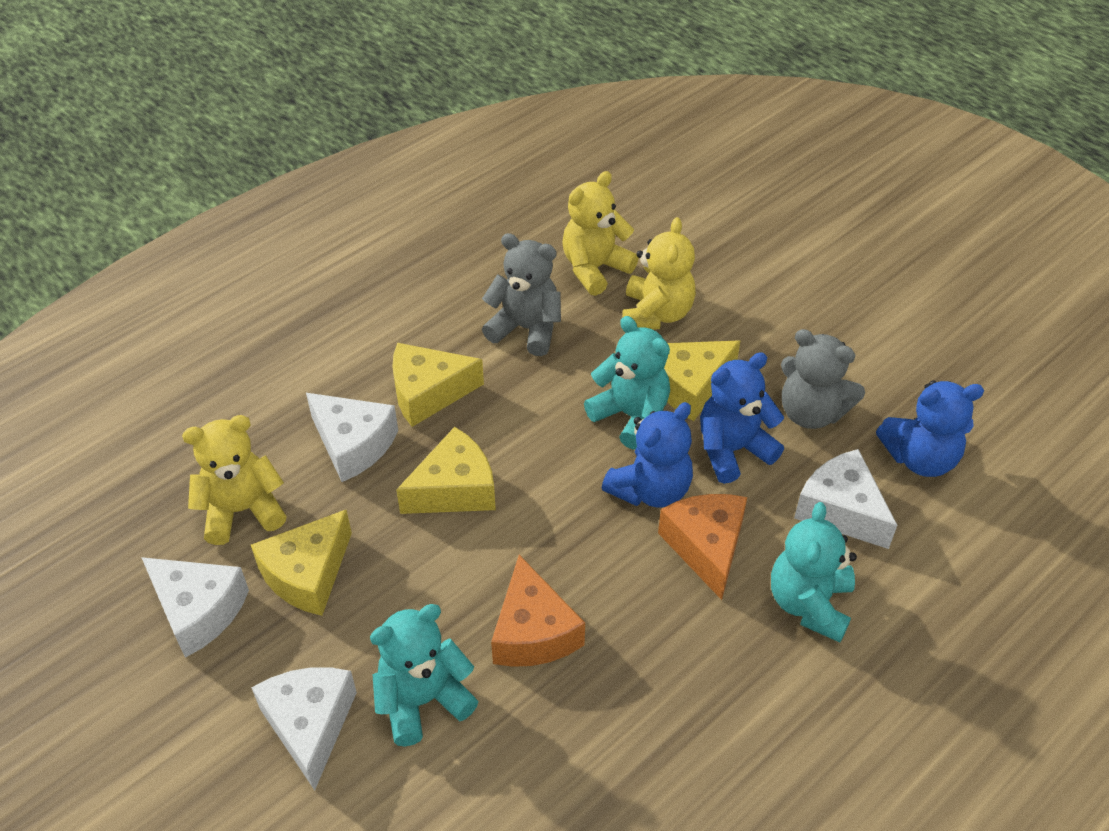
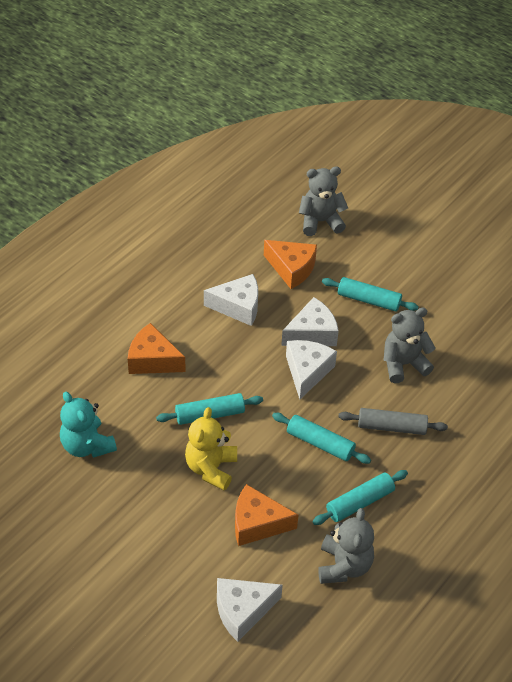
blue teddy bear: 3 -> 0
grey rolling pin: 0 -> 1
grey teddy bear: 2 -> 3
orange cheese: 2 -> 3
turquoise rolling pin: 0 -> 4
turquoise teddy bear: 3 -> 1
yellow cheese: 4 -> 0
yellow teddy bear: 3 -> 1

